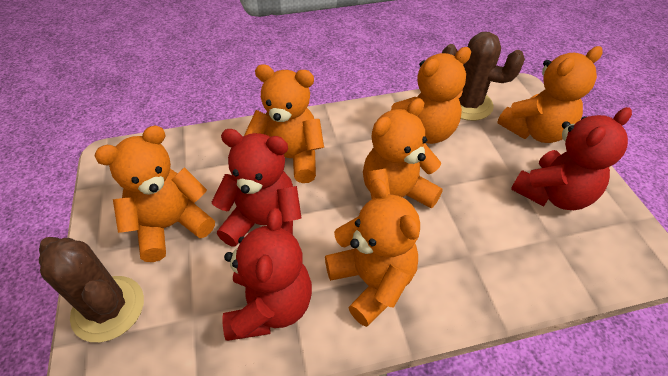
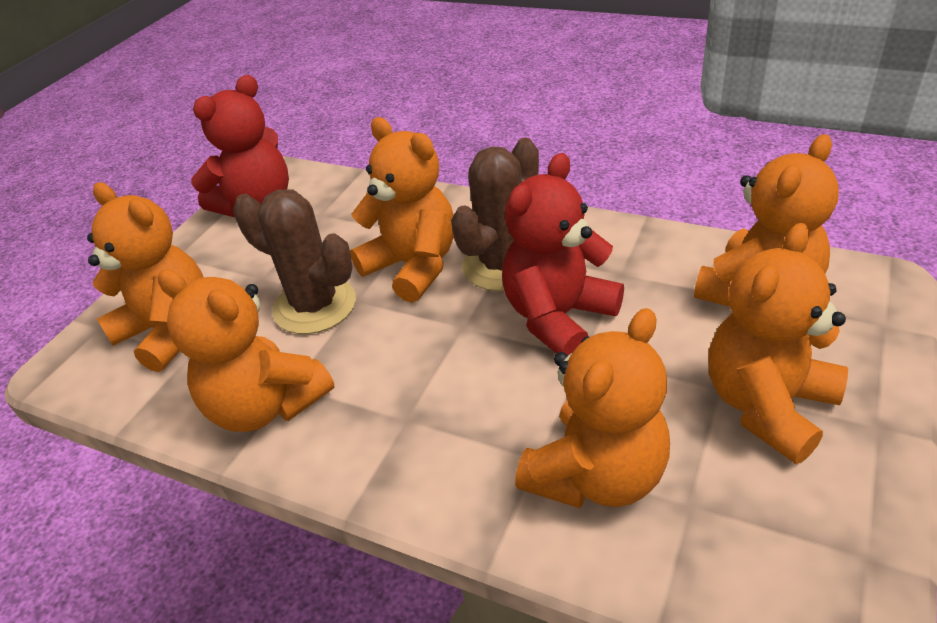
red teddy bear: 3 -> 2

